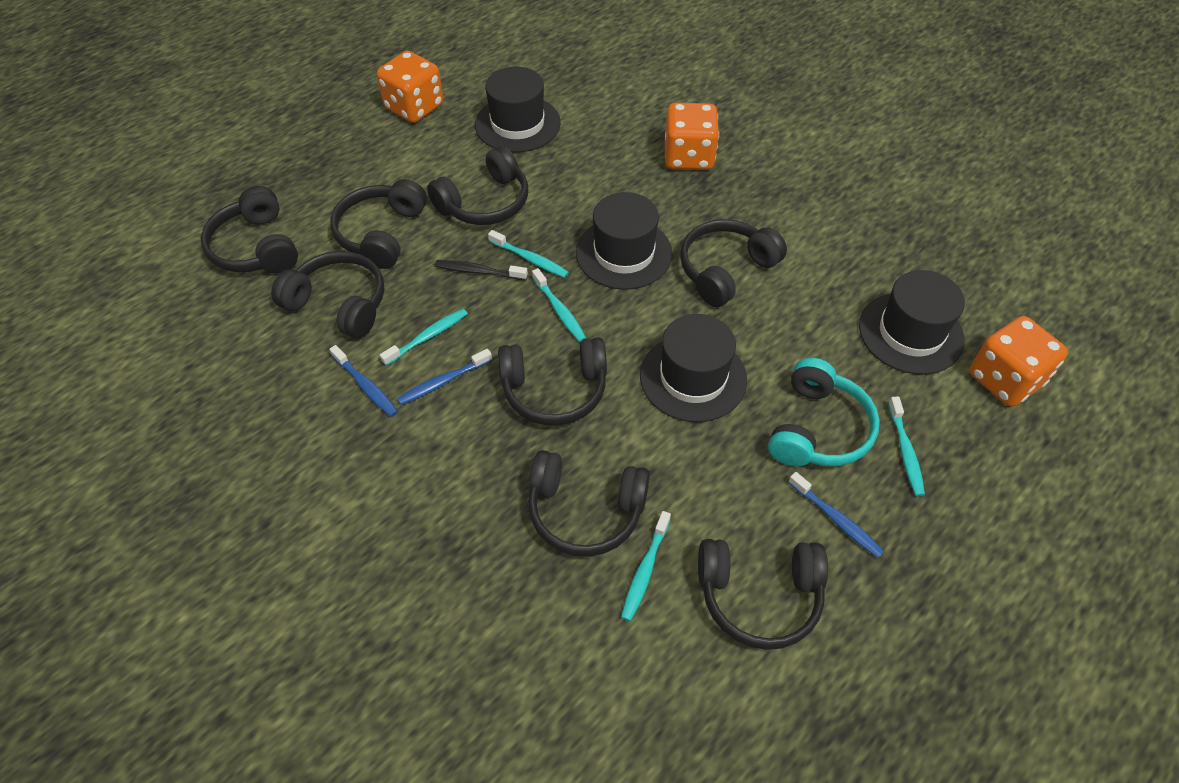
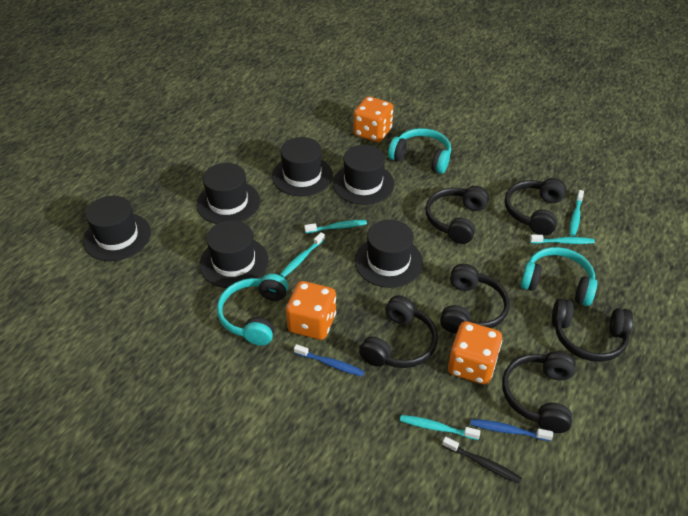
black hat: 4 -> 6
black headphones: 8 -> 6
blue toothbrush: 3 -> 2
turquoise headphones: 1 -> 3

